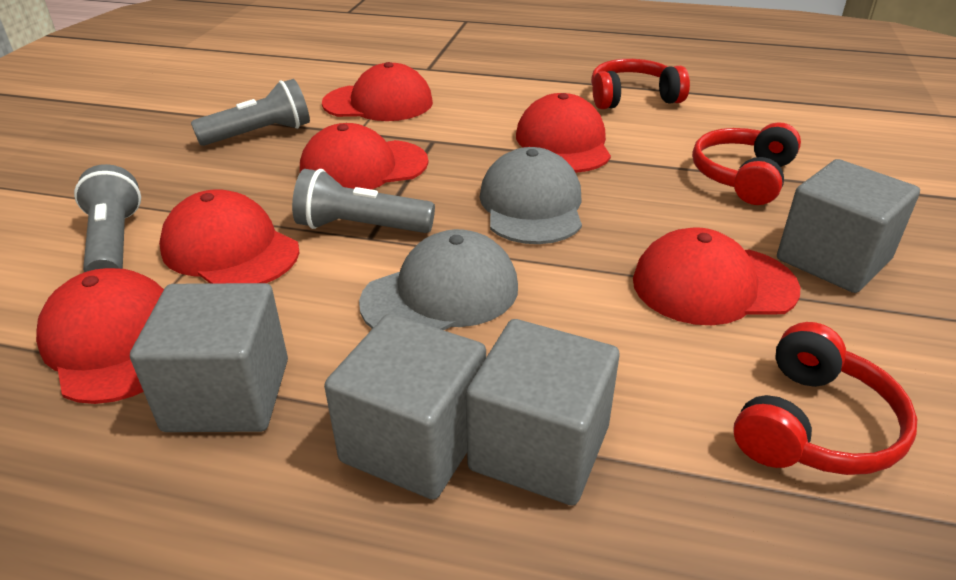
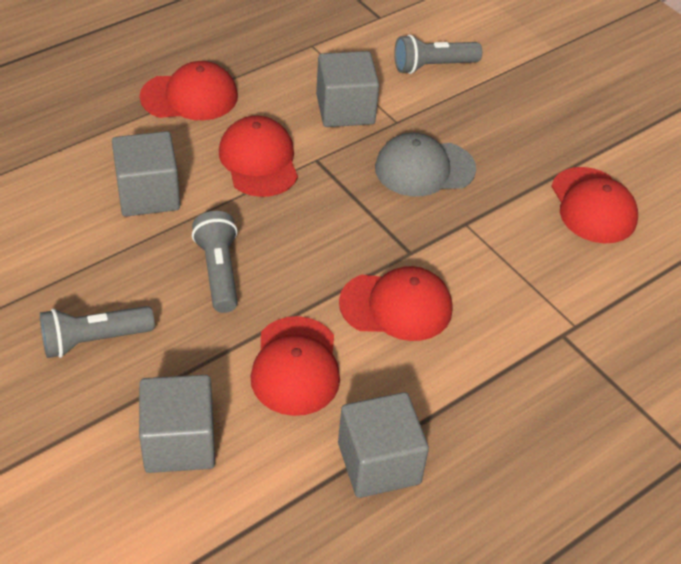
grey cap: 2 -> 1
red cap: 6 -> 5
red headphones: 3 -> 0

